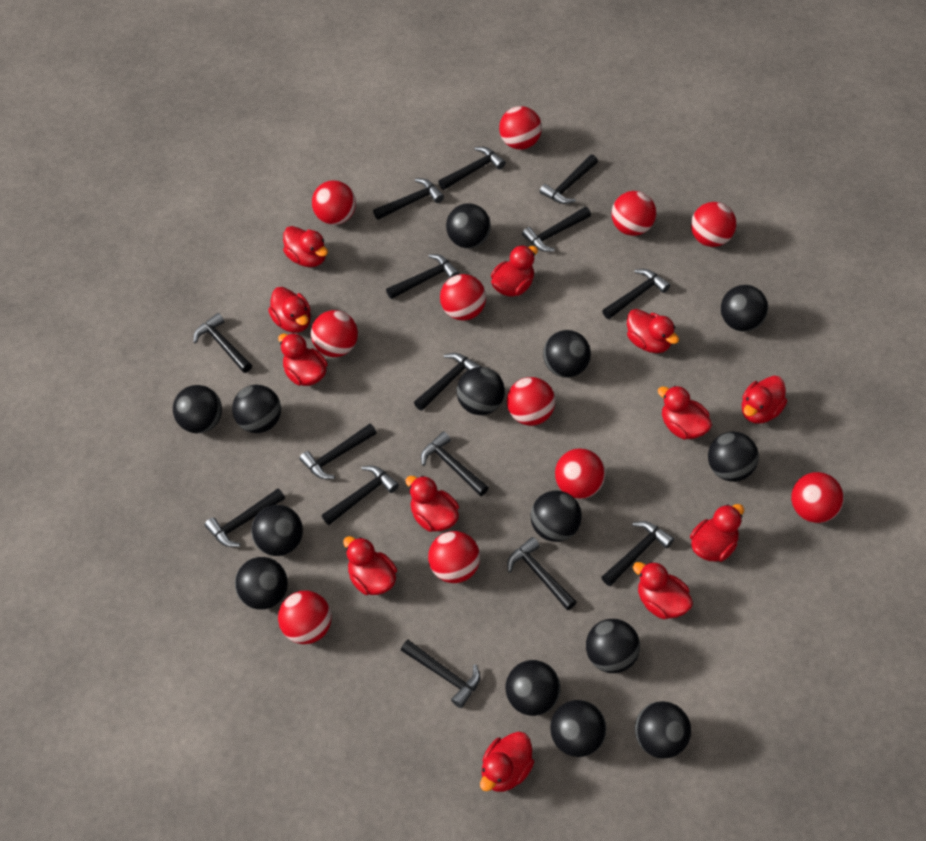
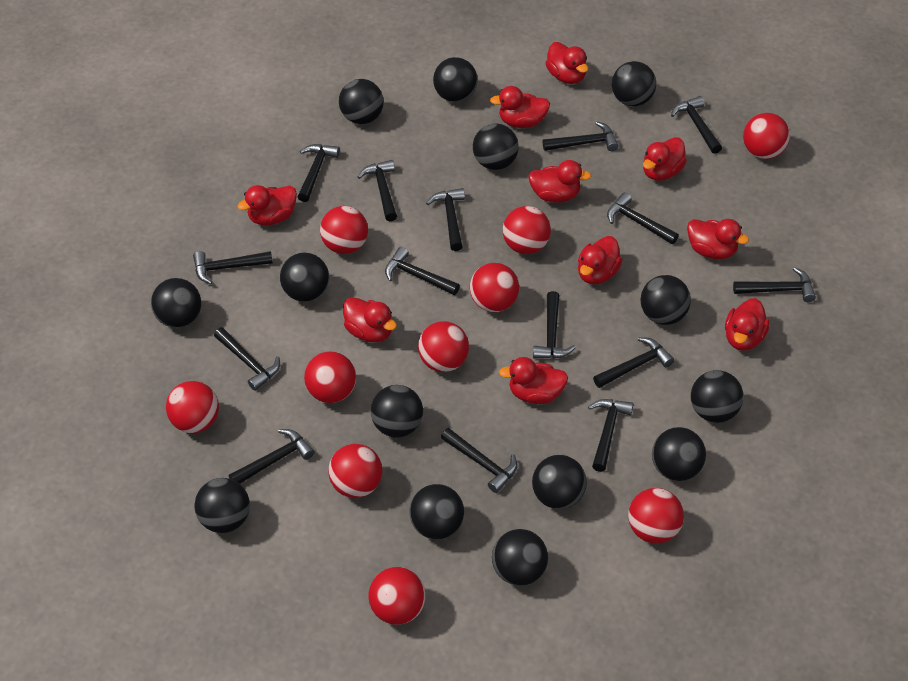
red ball: 11 -> 10
red duck: 12 -> 10

